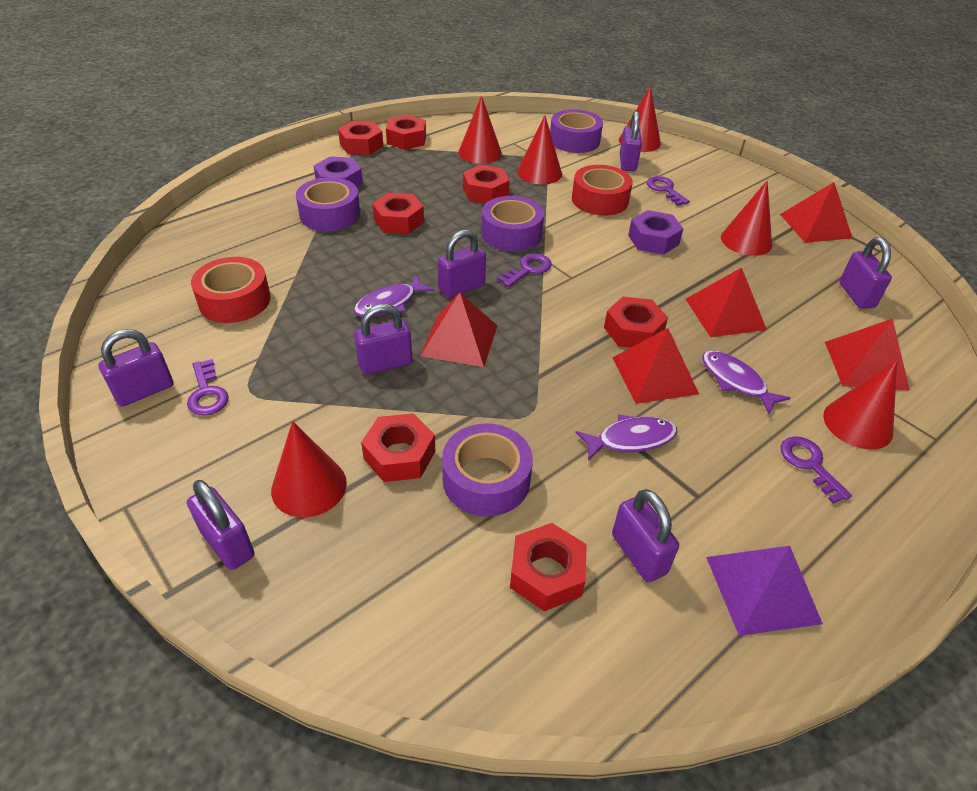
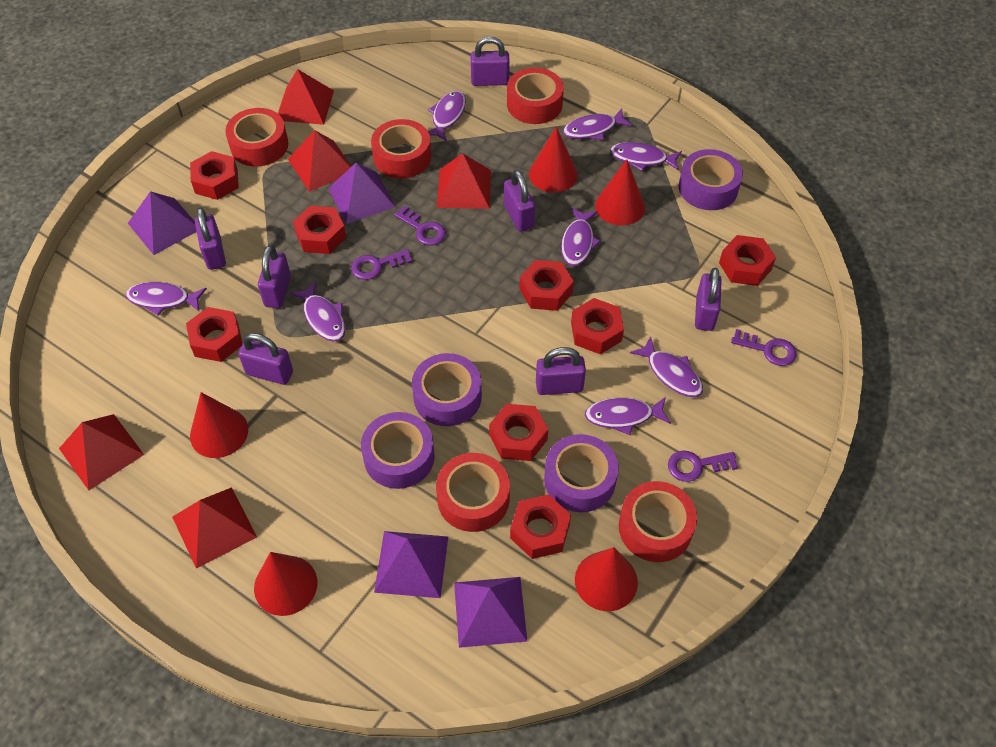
purple fish: 3 -> 8
purple nut: 2 -> 0
purple pyramid: 1 -> 4
red cone: 6 -> 5
red nut: 7 -> 8
red tape: 2 -> 5

